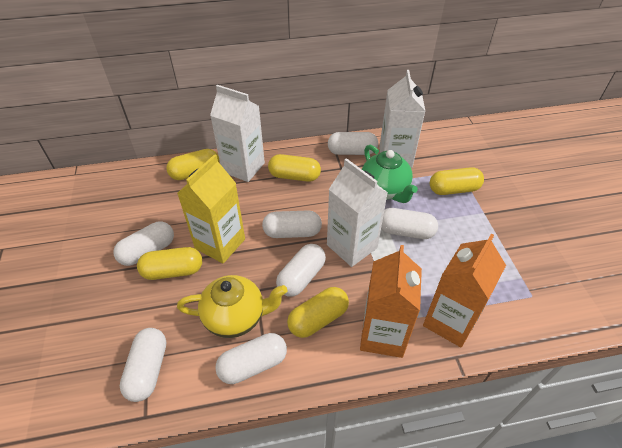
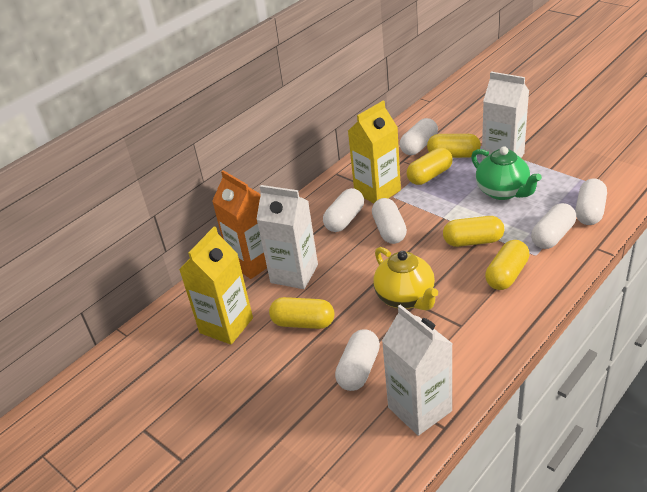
orange carton: 2 -> 1
white capsule: 7 -> 6
yellow carton: 1 -> 2

